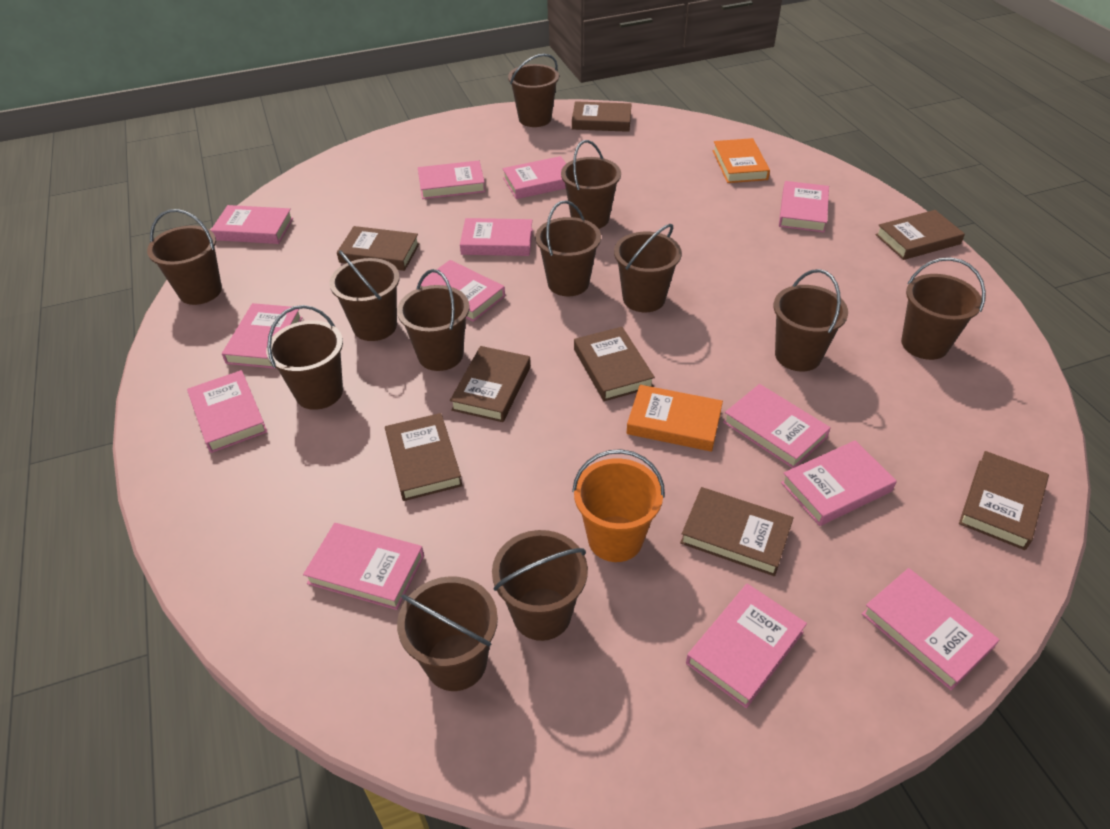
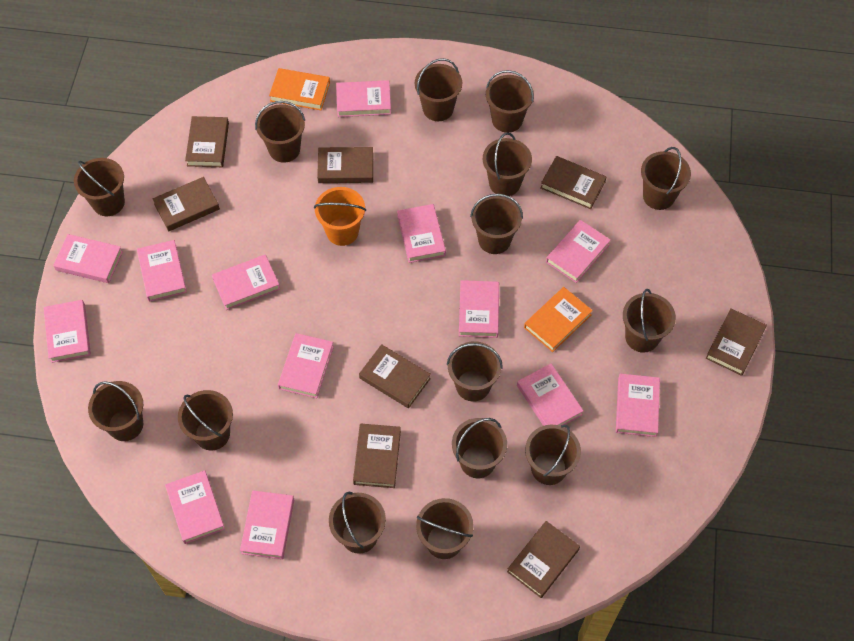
brown bucket: 12 -> 15

